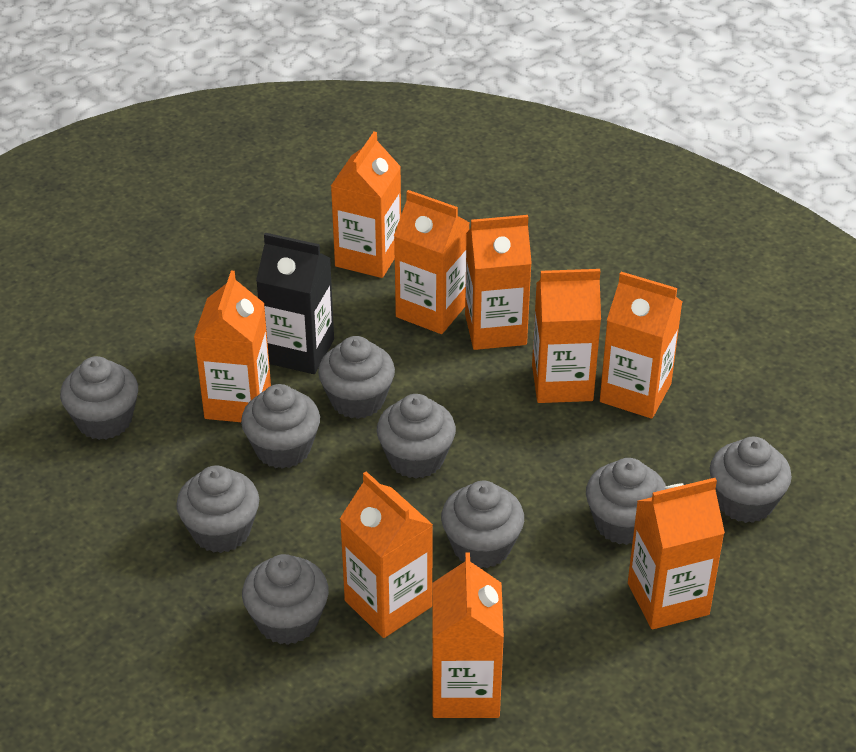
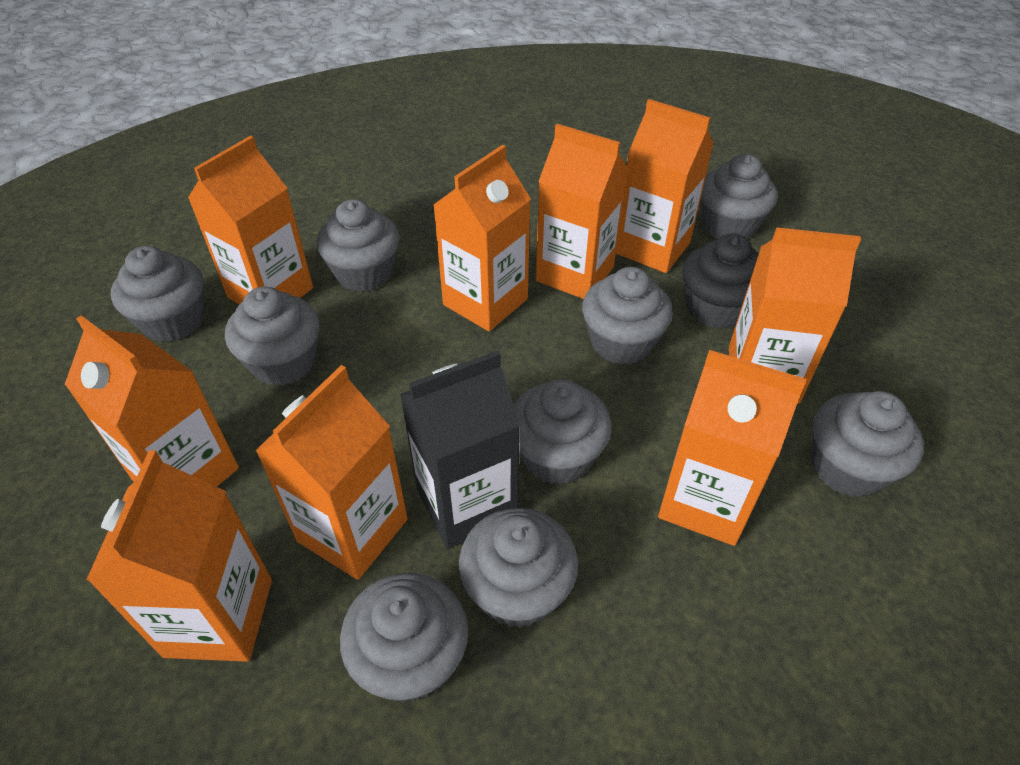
black cupcake: 0 -> 1

